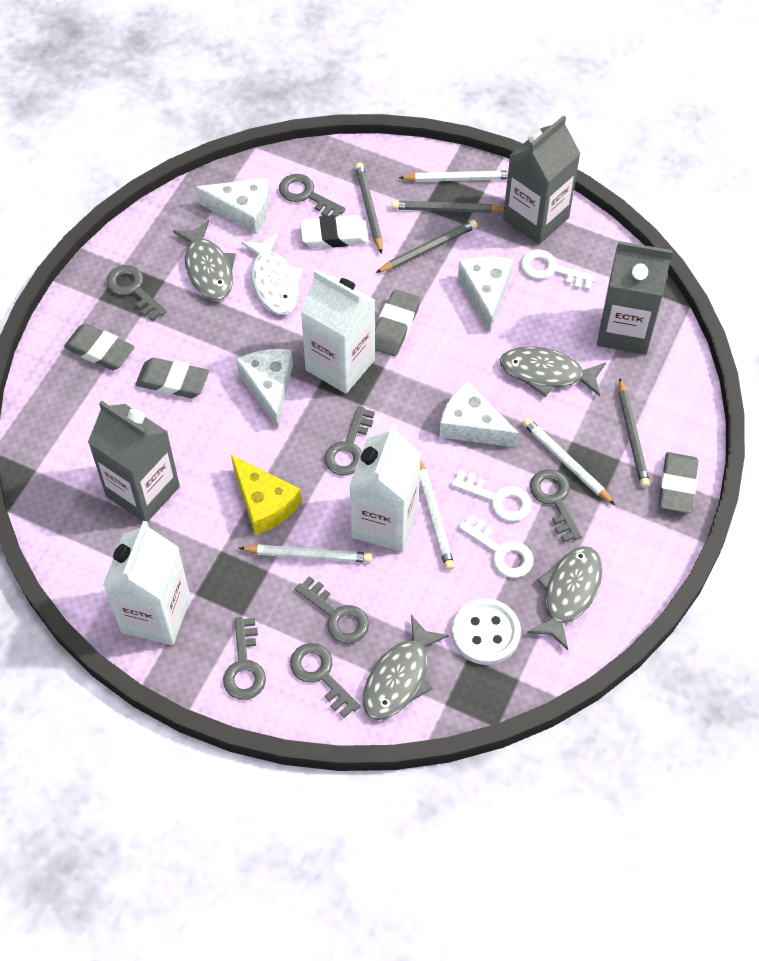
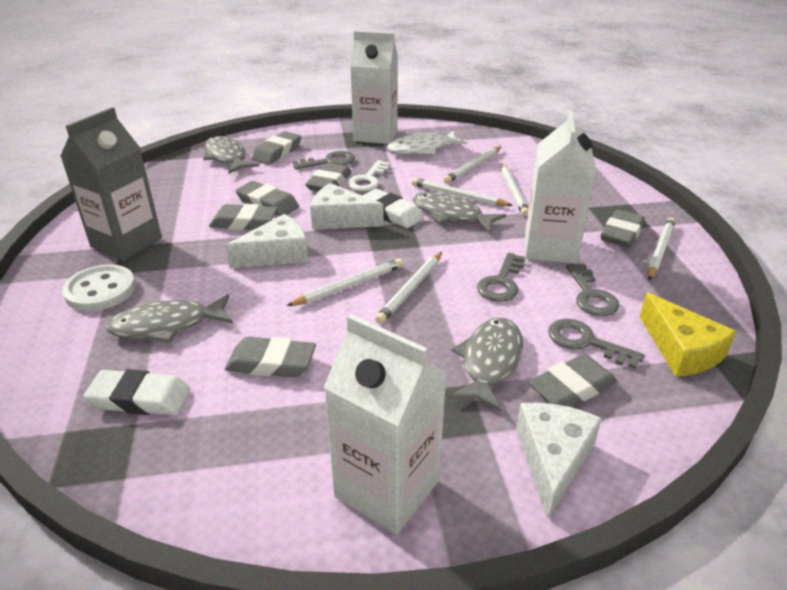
grey carton: 3 -> 1
grey eraser: 4 -> 7
grey key: 7 -> 4
grey pencil: 4 -> 0
white cheese: 4 -> 3
white eraser: 1 -> 2
white key: 3 -> 1
white pencil: 4 -> 6

